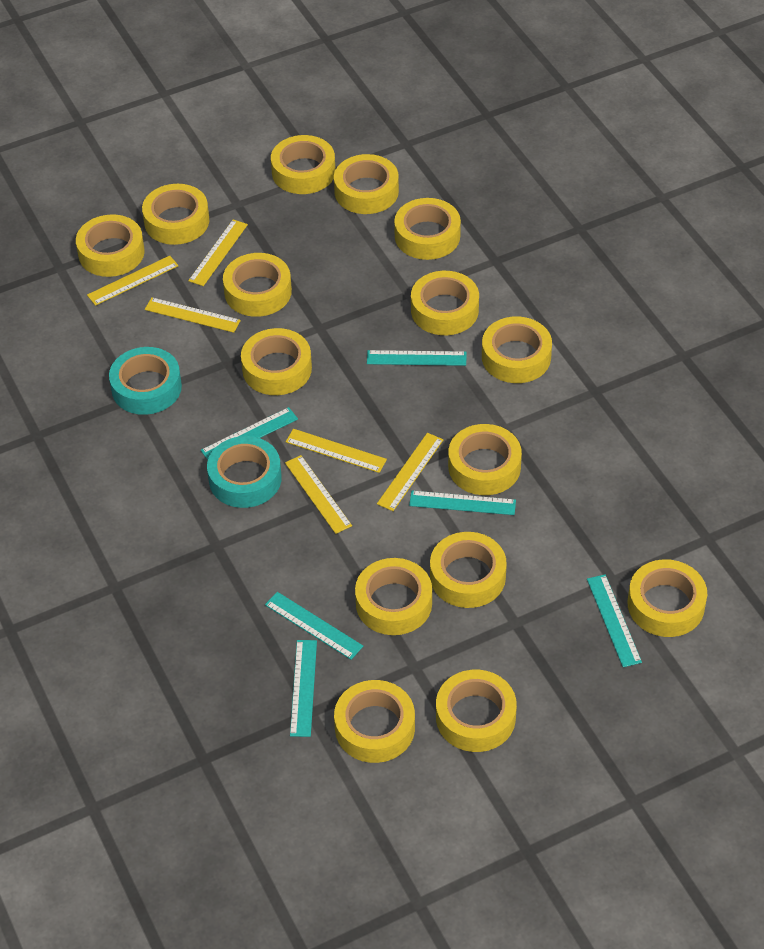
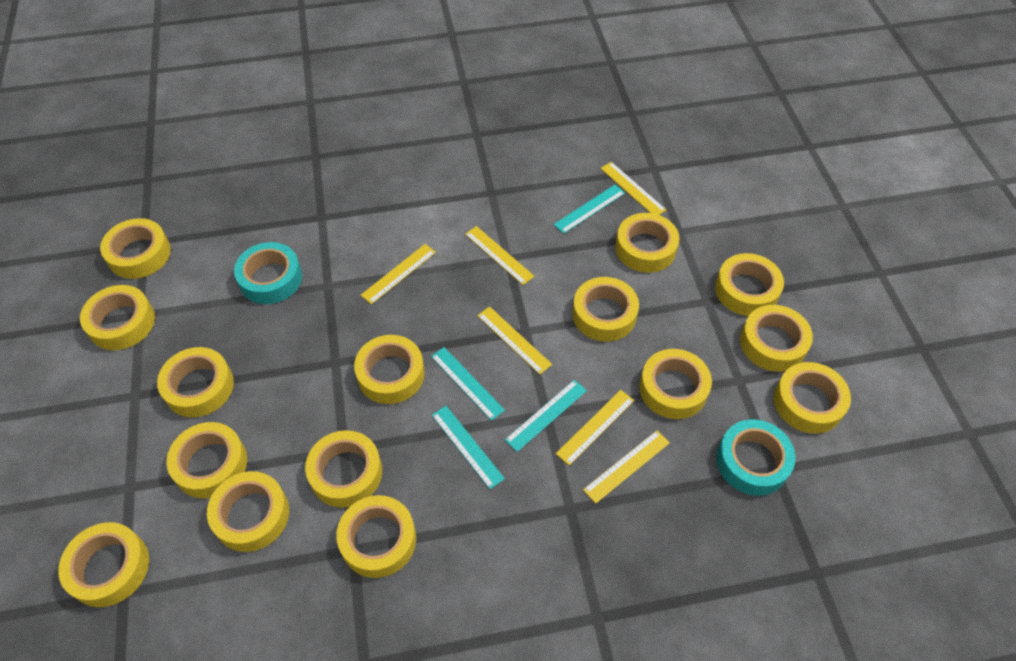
turquoise ruler: 6 -> 4

